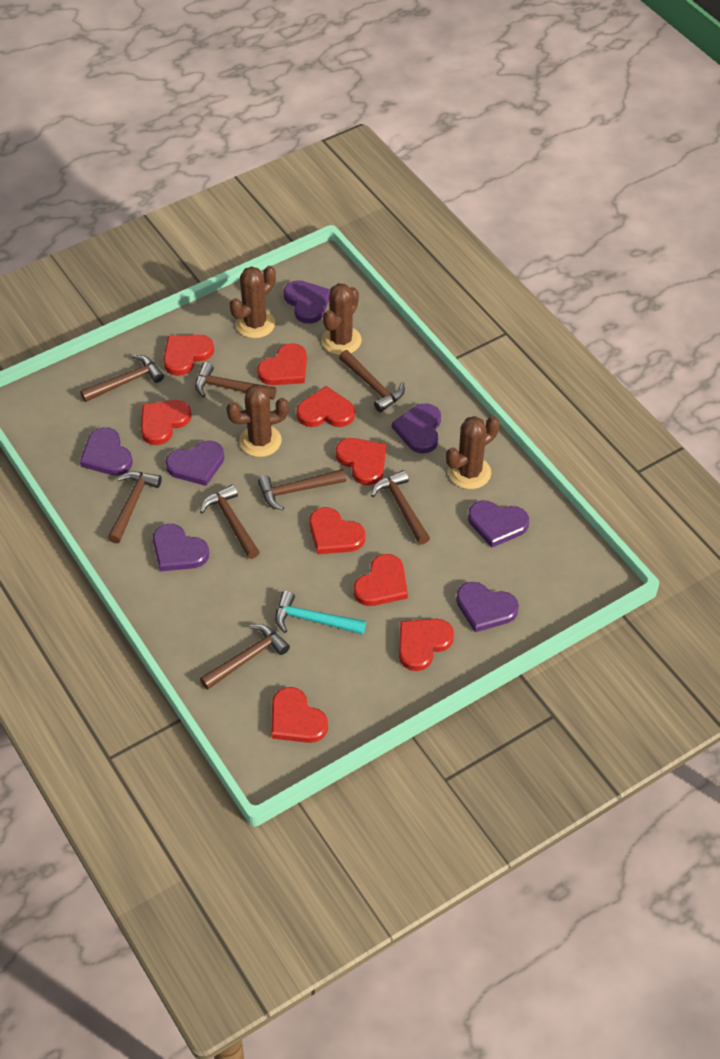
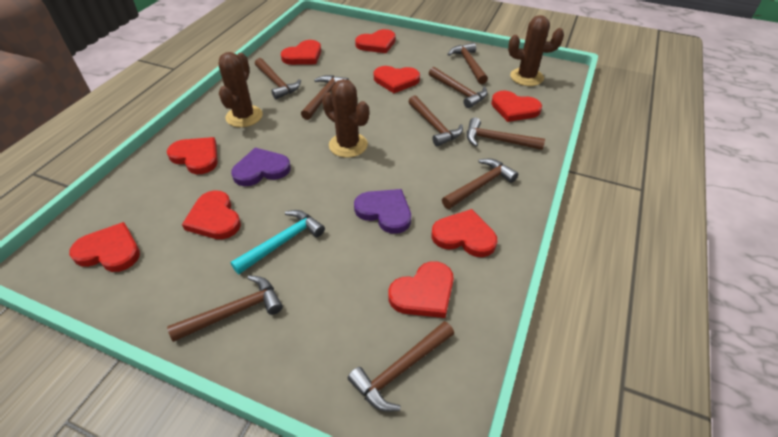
brown cactus: 4 -> 3
brown hammer: 8 -> 9
purple heart: 7 -> 2

